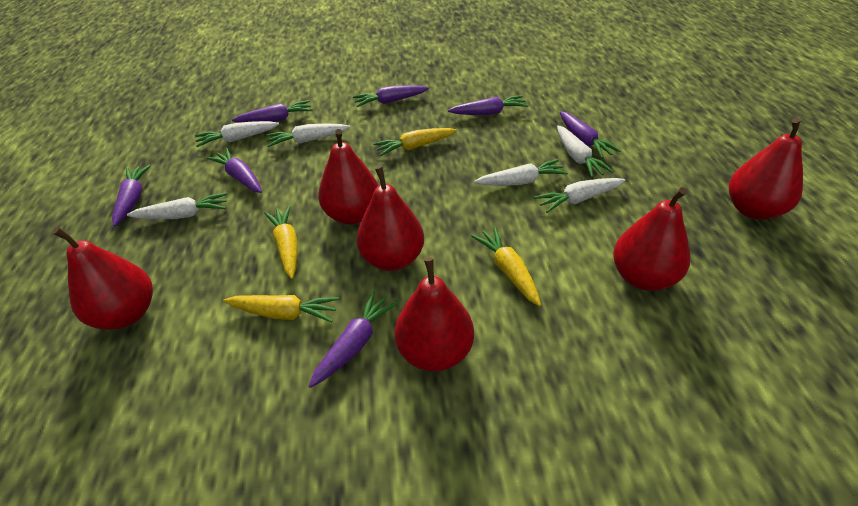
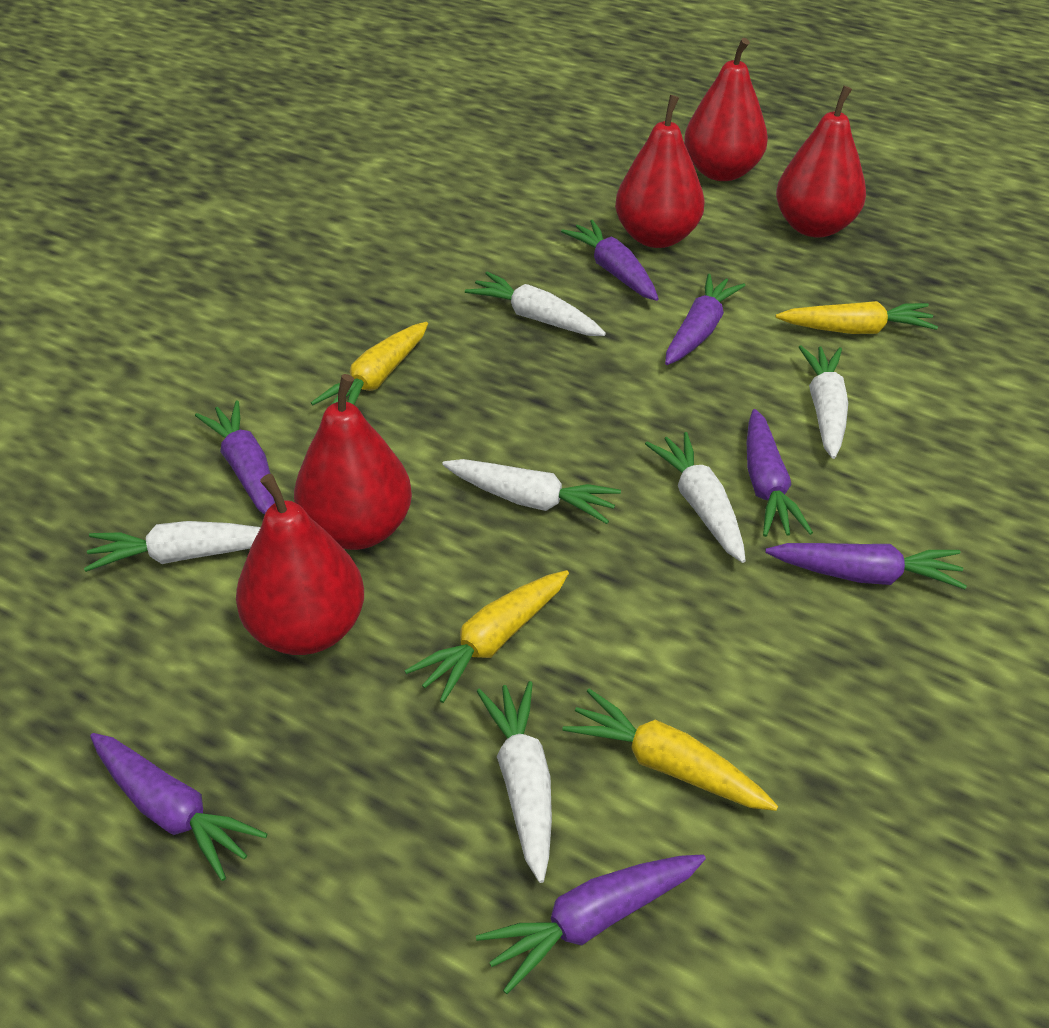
red pear: 6 -> 5

